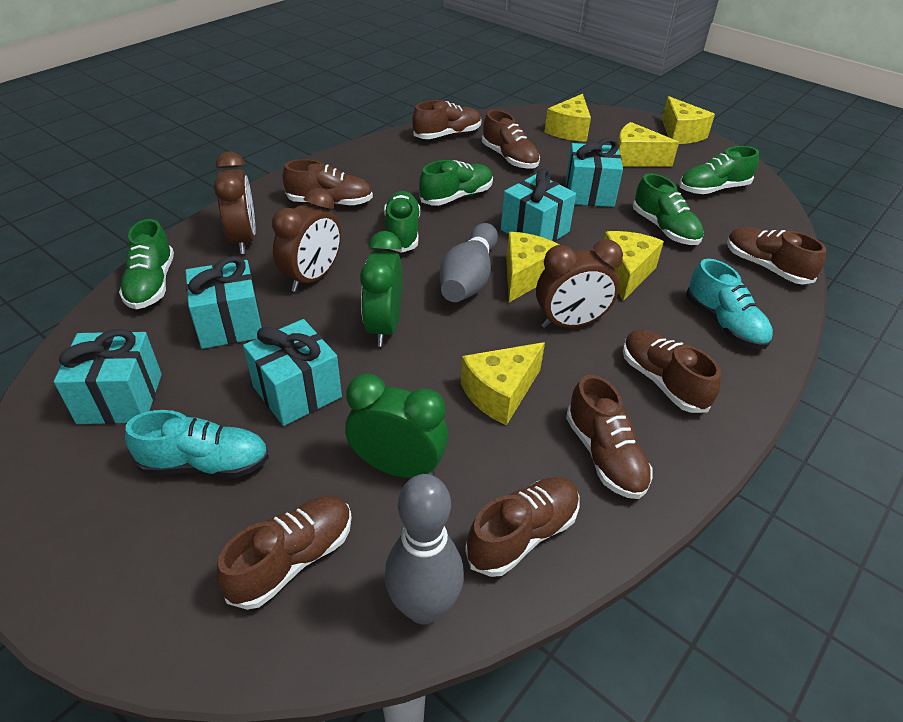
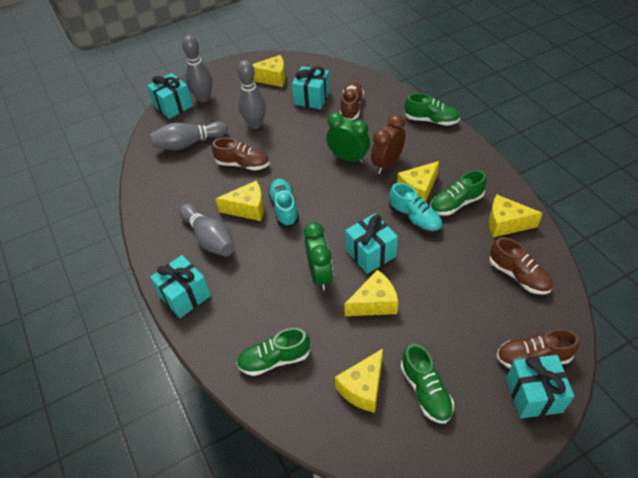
brown clock: 3 -> 1
brown shoe: 8 -> 4
green shoe: 5 -> 4
grey bowling pin: 2 -> 4

